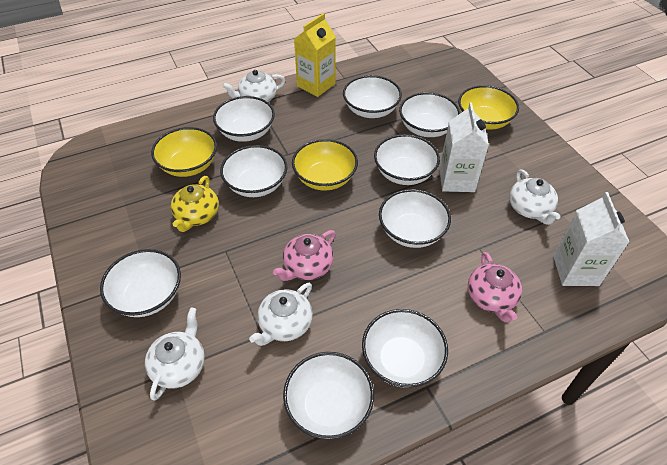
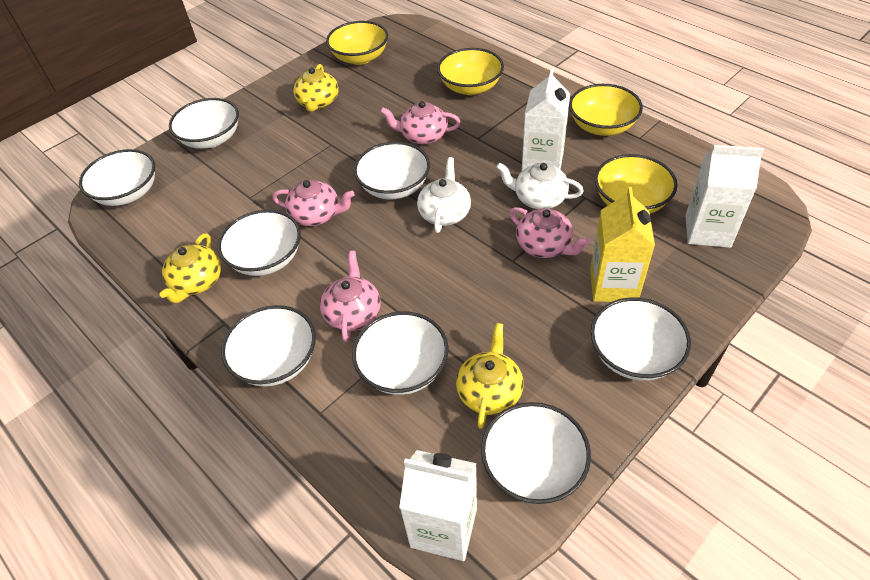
pink teapot: 2 -> 4
white bowl: 9 -> 8
white carton: 2 -> 3
white teapot: 4 -> 2
yellow bowl: 3 -> 4
yellow teapot: 1 -> 3

